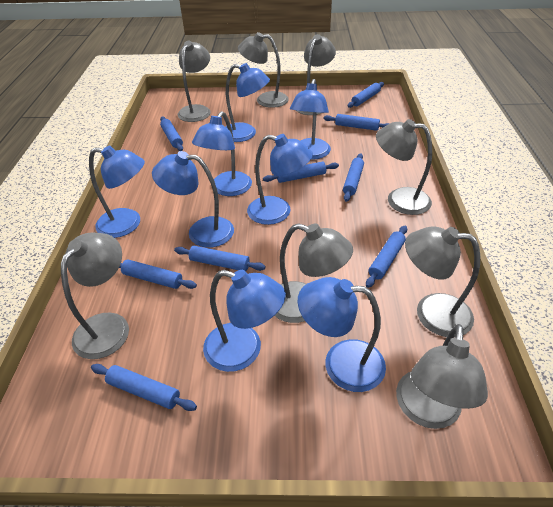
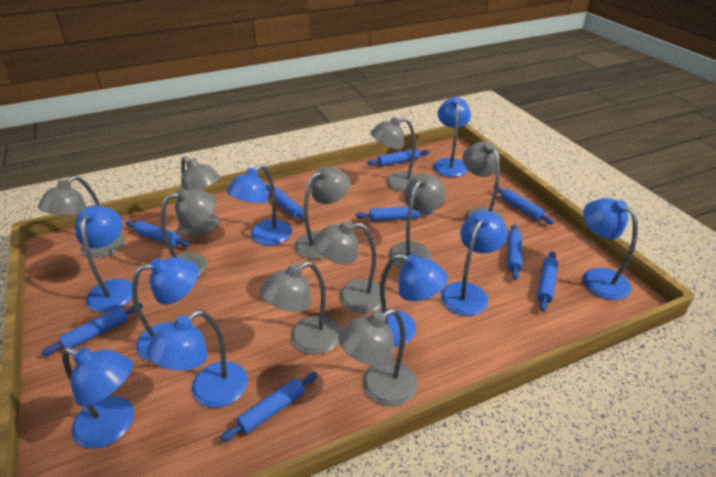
blue lamp: 8 -> 9
grey lamp: 8 -> 10

